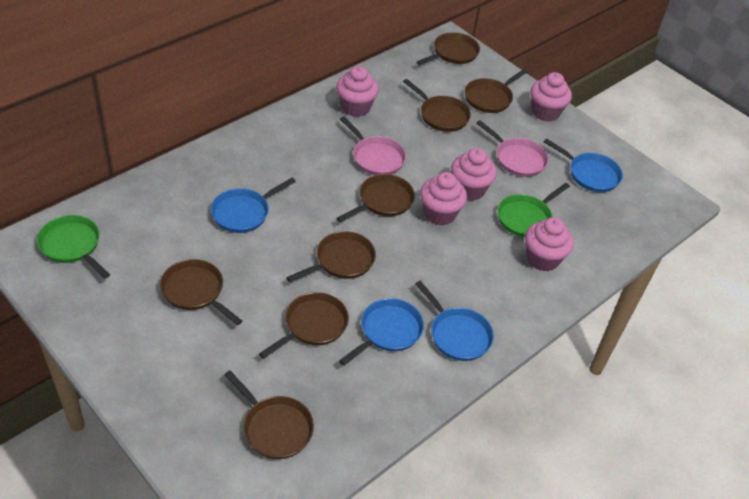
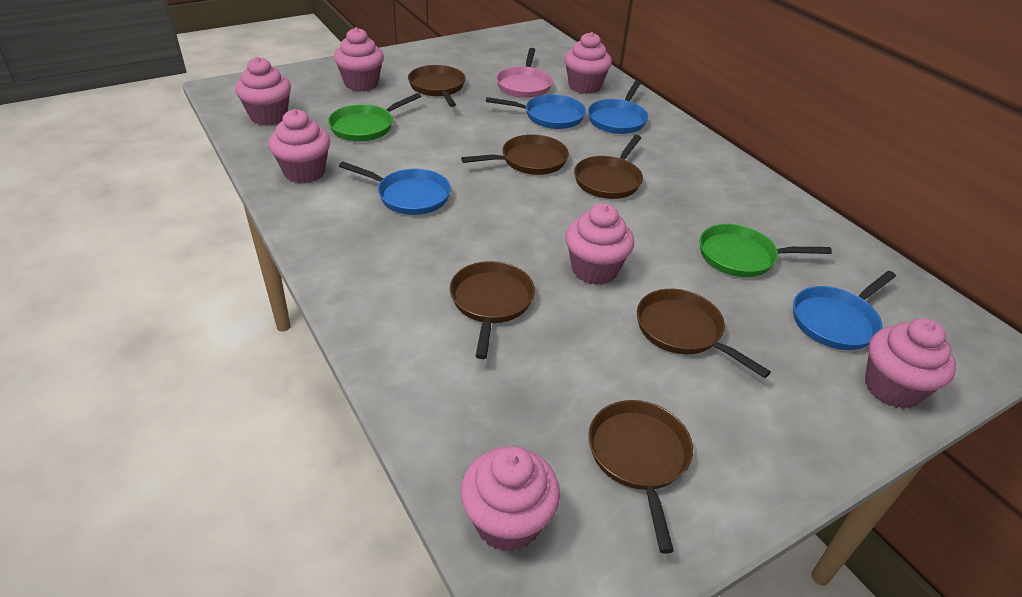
brown pan: 8 -> 6
pink cupcake: 5 -> 7
pink pan: 2 -> 1

